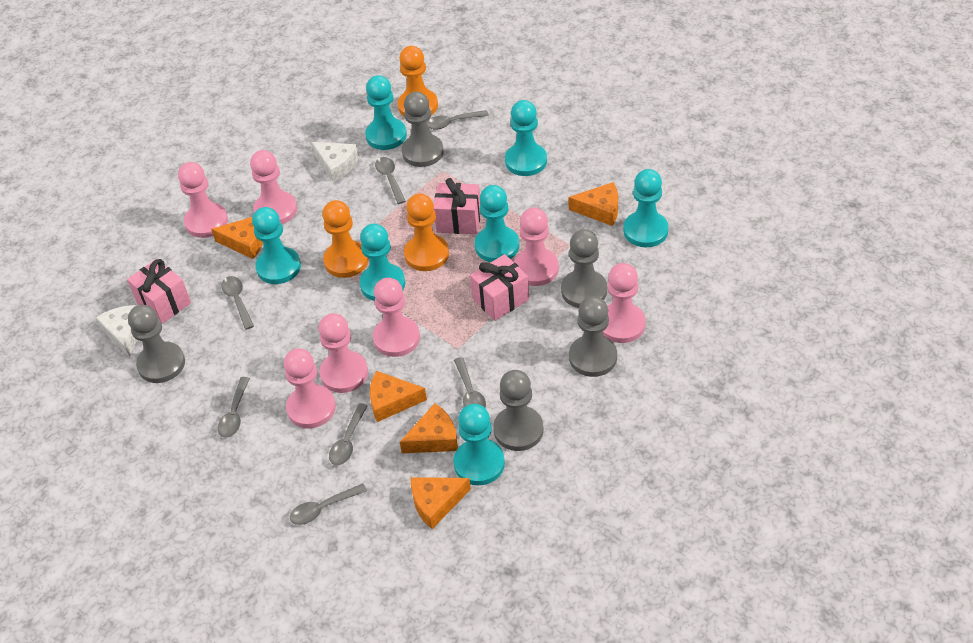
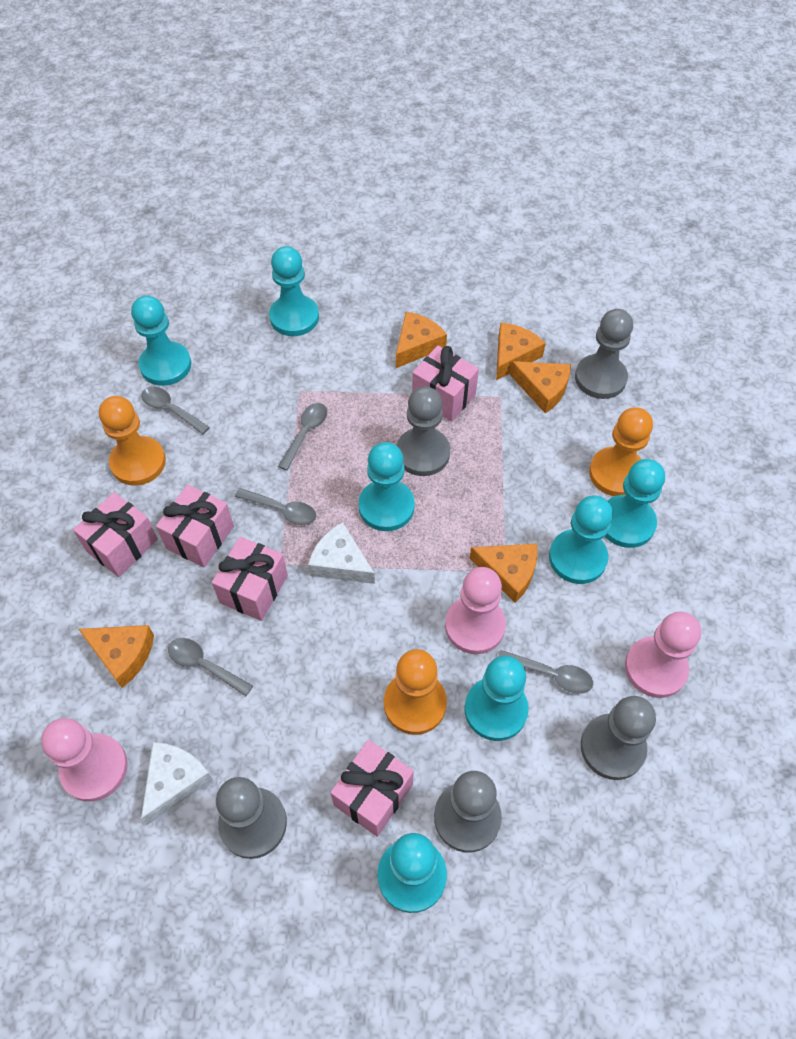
grey spoon: 7 -> 5
pink gift: 3 -> 5
pink pawn: 7 -> 3

